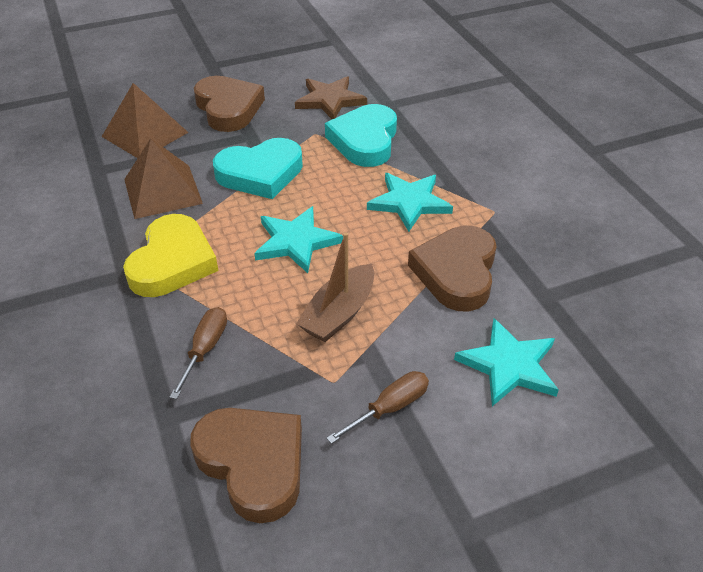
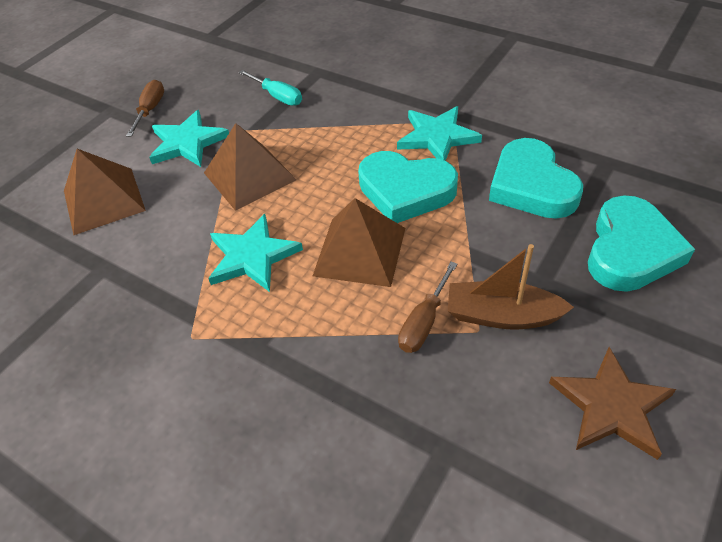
brown heart: 3 -> 0
brown pyramid: 2 -> 3
turquoise heart: 2 -> 3
turquoise screwdriver: 0 -> 1
yellow heart: 1 -> 0

